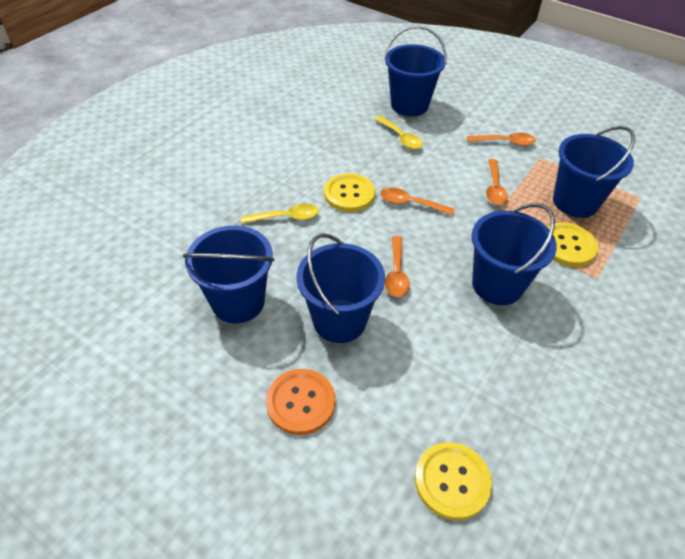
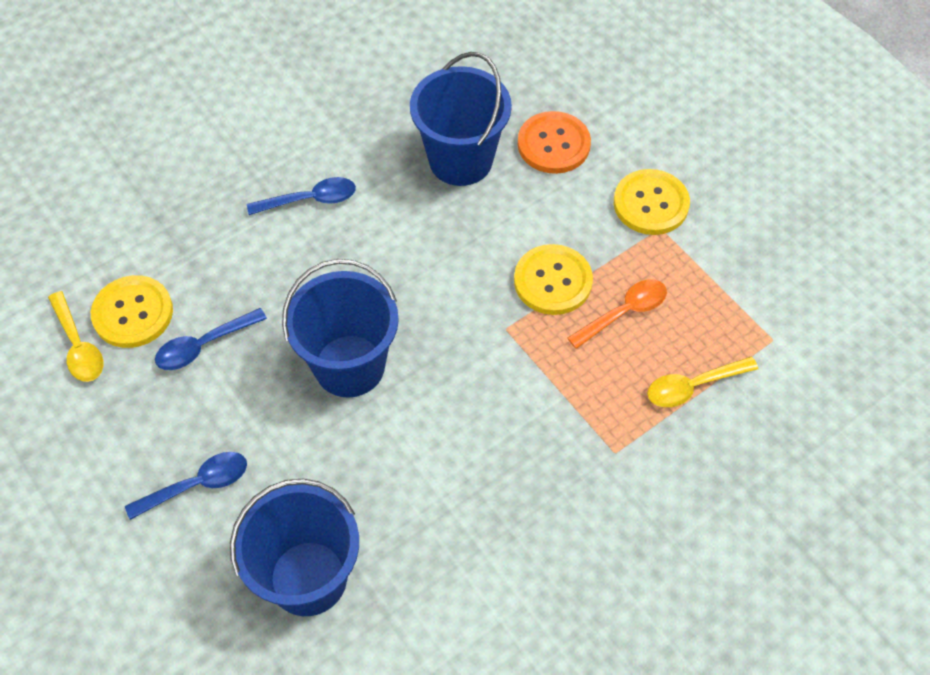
blue bucket: 5 -> 3
blue spoon: 0 -> 3
orange spoon: 4 -> 1

